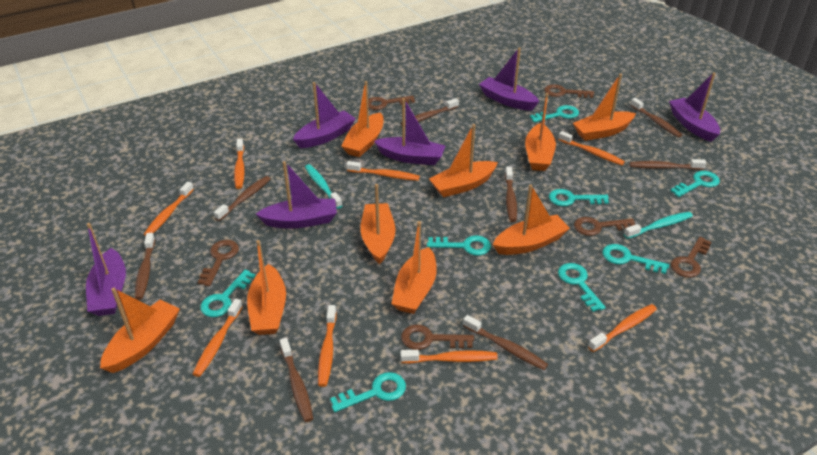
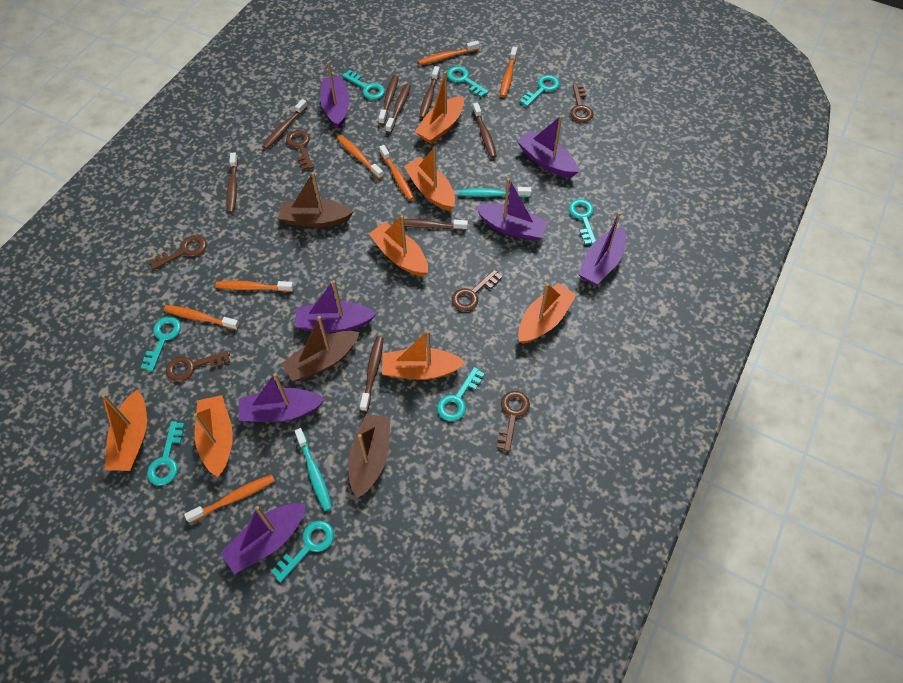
brown boat: 0 -> 3
orange boat: 9 -> 7
orange toothbrush: 8 -> 7
purple boat: 6 -> 7

